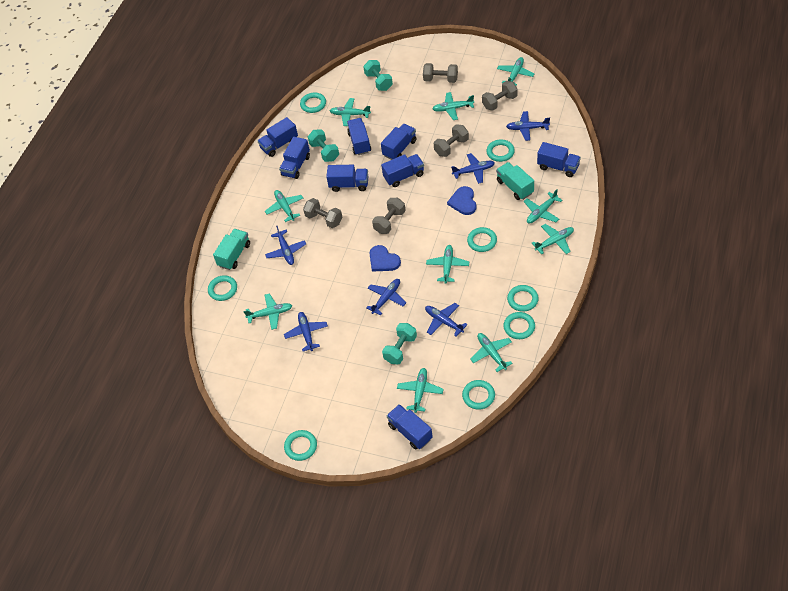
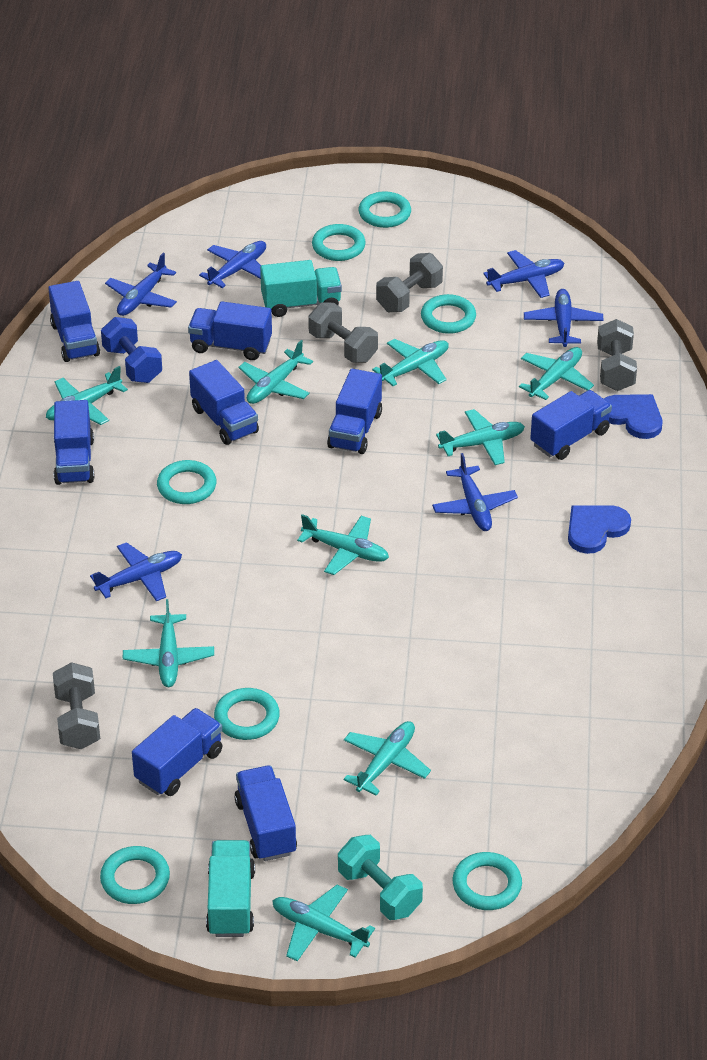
blue dumbbell: 0 -> 1
grey dumbbell: 5 -> 4
turquoise dumbbell: 3 -> 1
turquoise plane: 10 -> 9
turquoise ring: 8 -> 7

